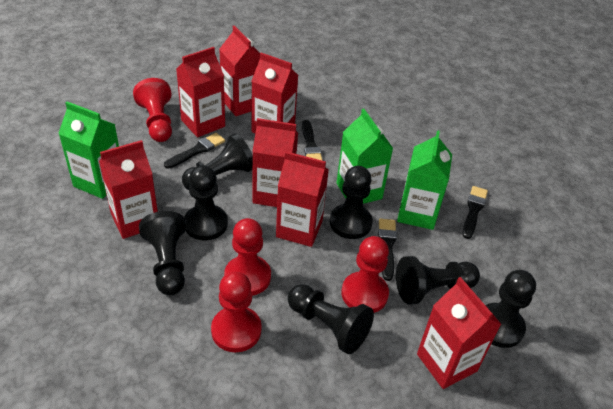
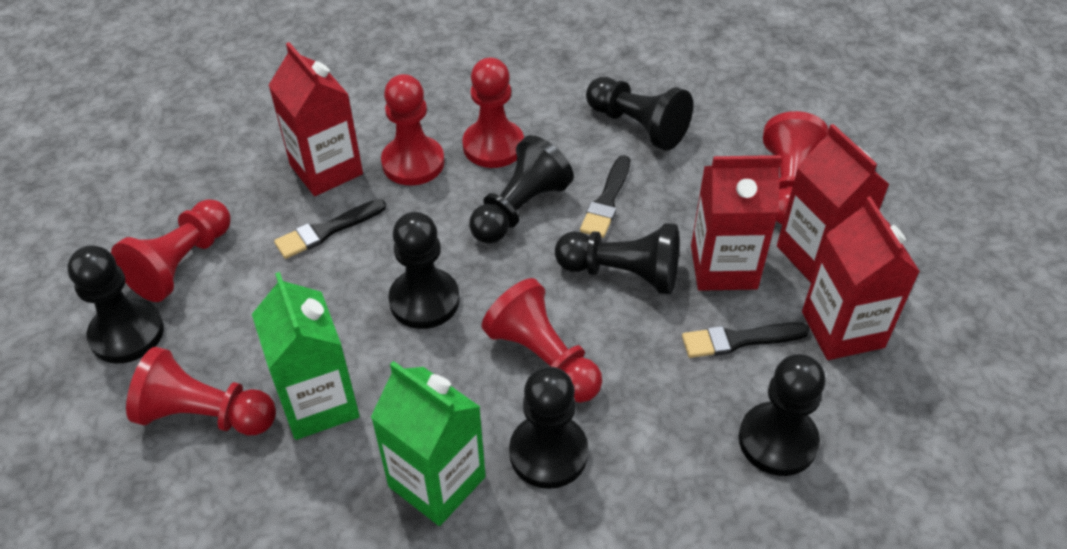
black brush: 4 -> 3
green carton: 3 -> 2
red carton: 7 -> 4
red pawn: 4 -> 6

